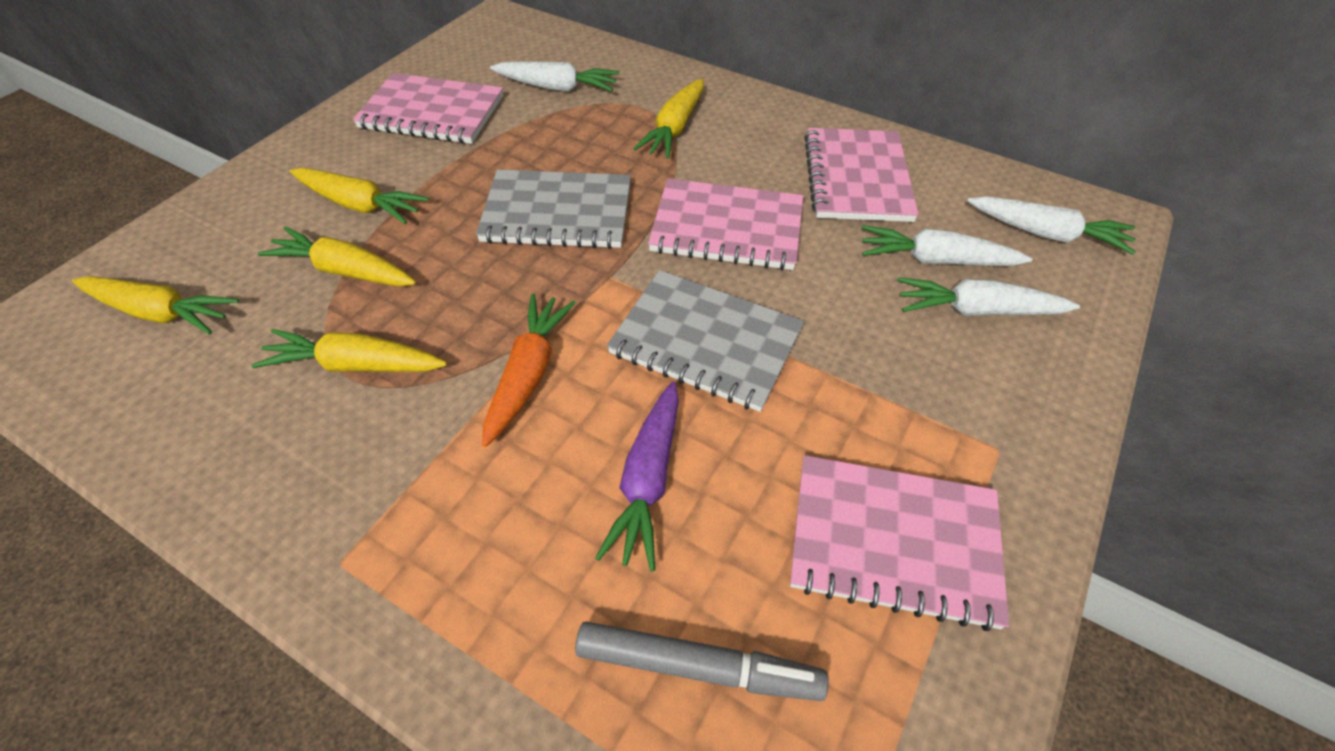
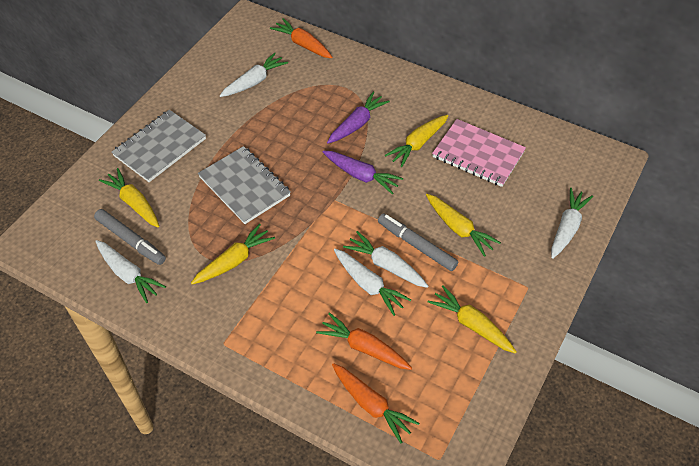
grey marker: 1 -> 2
orange carrot: 1 -> 3
pink notebook: 4 -> 1
purple carrot: 1 -> 2
white carrot: 4 -> 5

